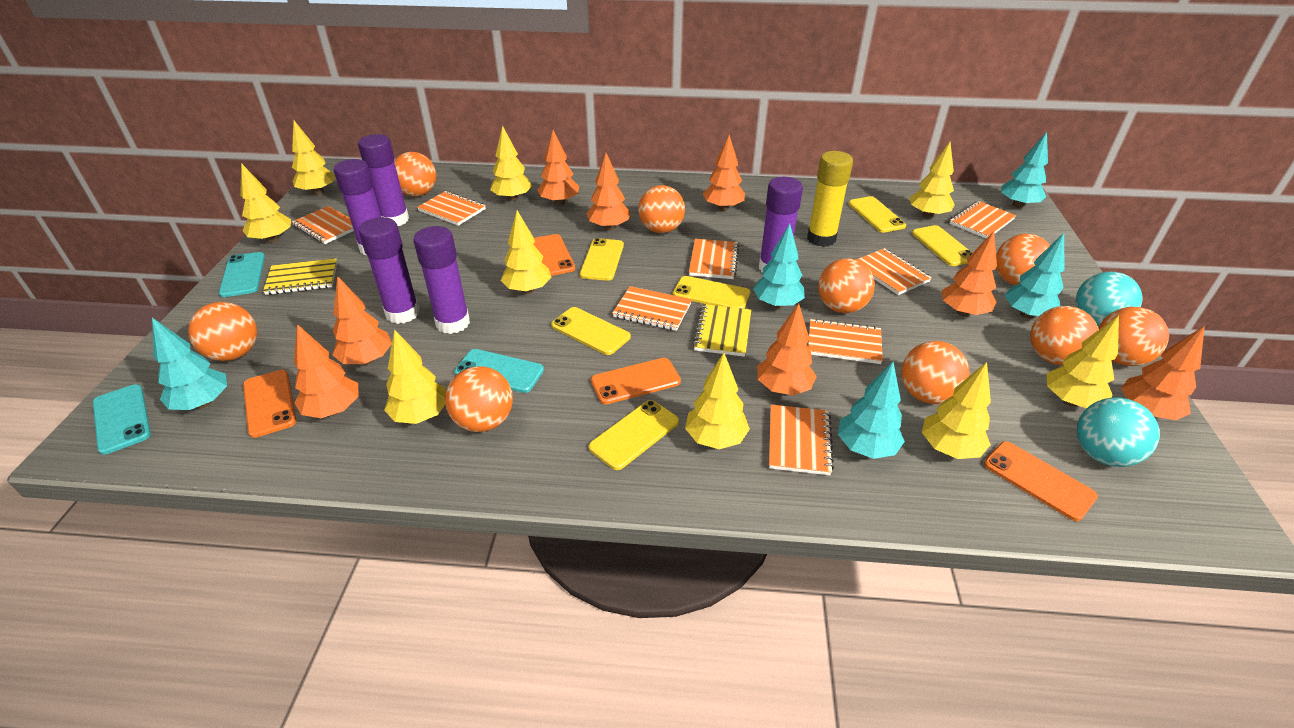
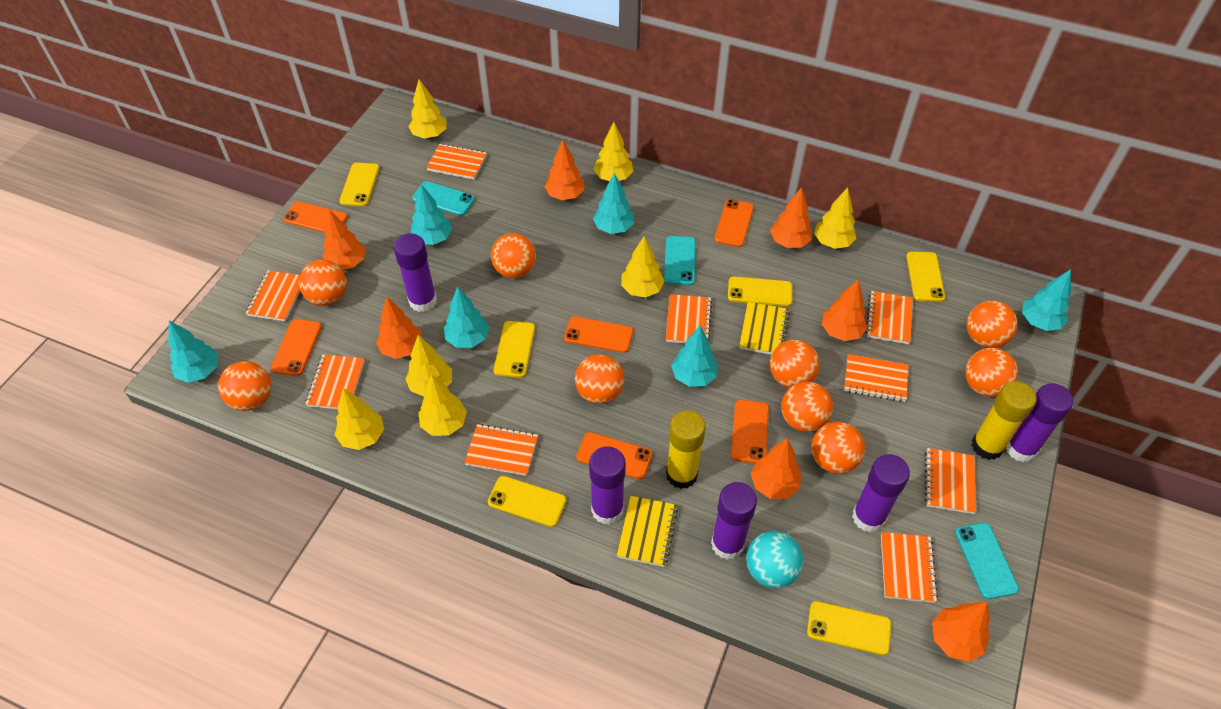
orange notebook: 8 -> 9
orange phone: 4 -> 6
orange tree: 8 -> 7
turquoise ball: 2 -> 1
turquoise tree: 5 -> 6
yellow glue stick: 1 -> 2
yellow tree: 9 -> 7

